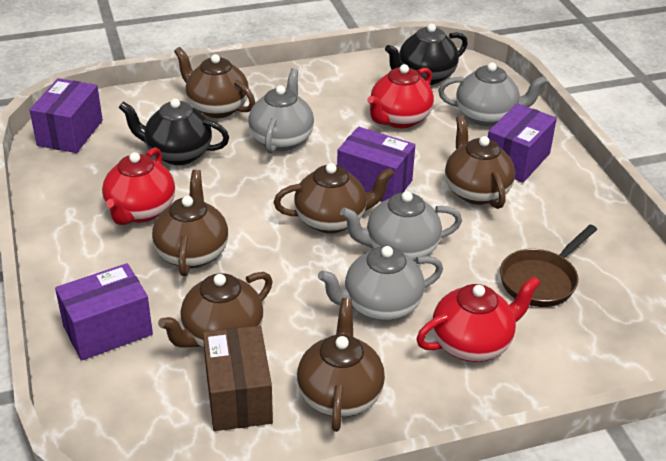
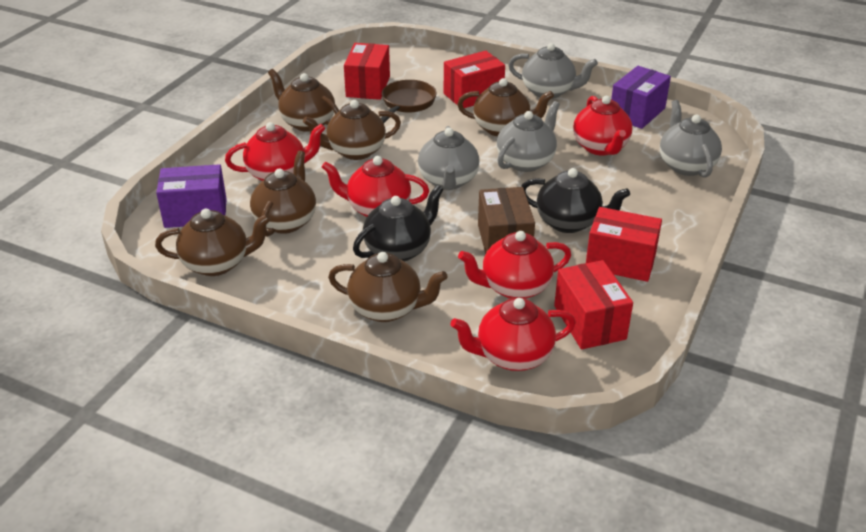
purple box: 4 -> 2
red box: 0 -> 4
red teapot: 3 -> 5

